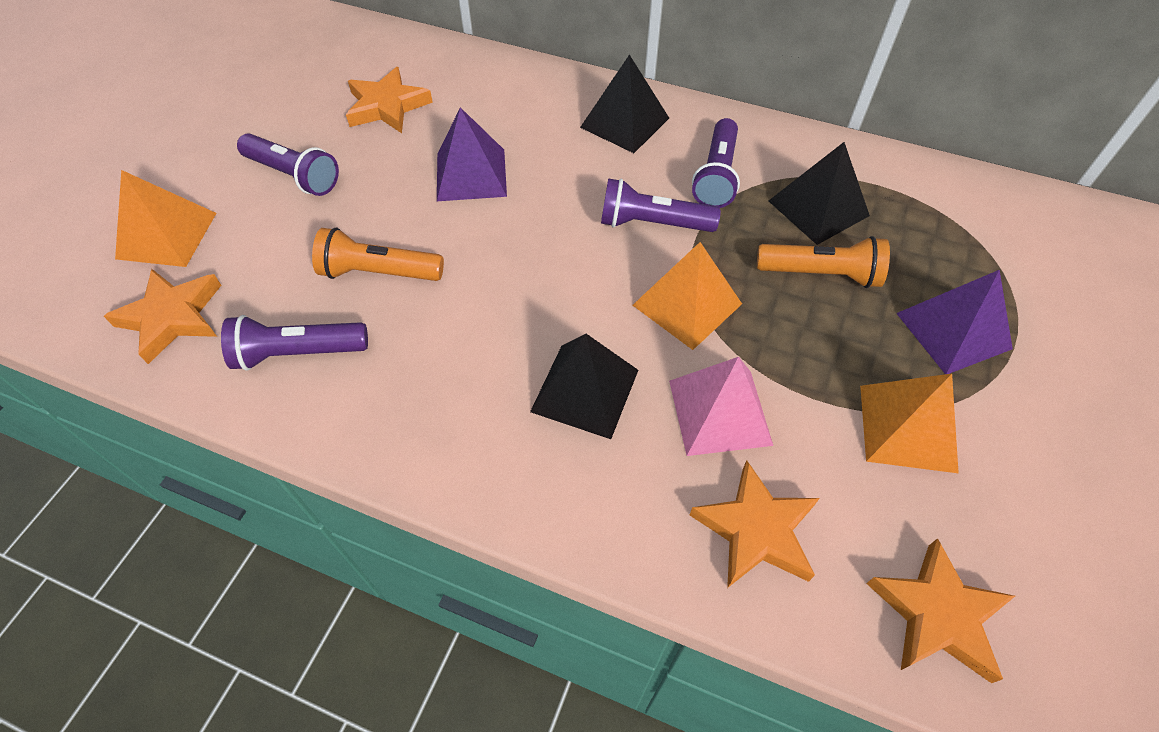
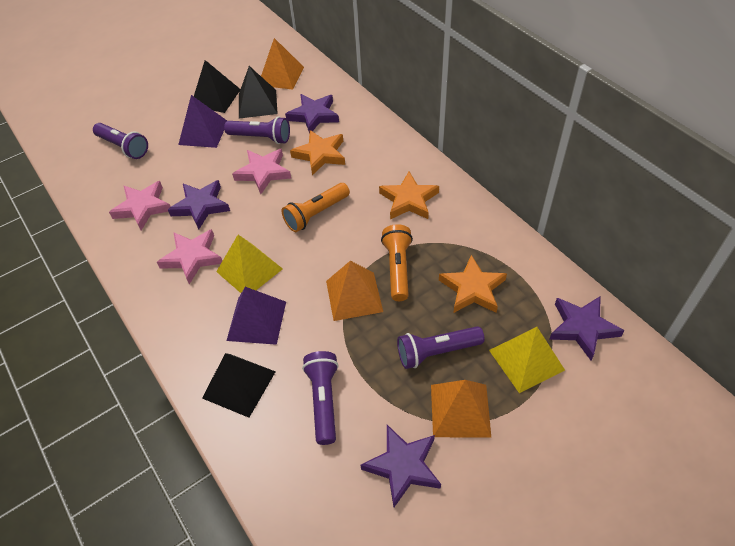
orange star: 4 -> 3
pink pyramid: 1 -> 0
pink star: 0 -> 3
purple star: 0 -> 4
yellow pyramid: 0 -> 2

